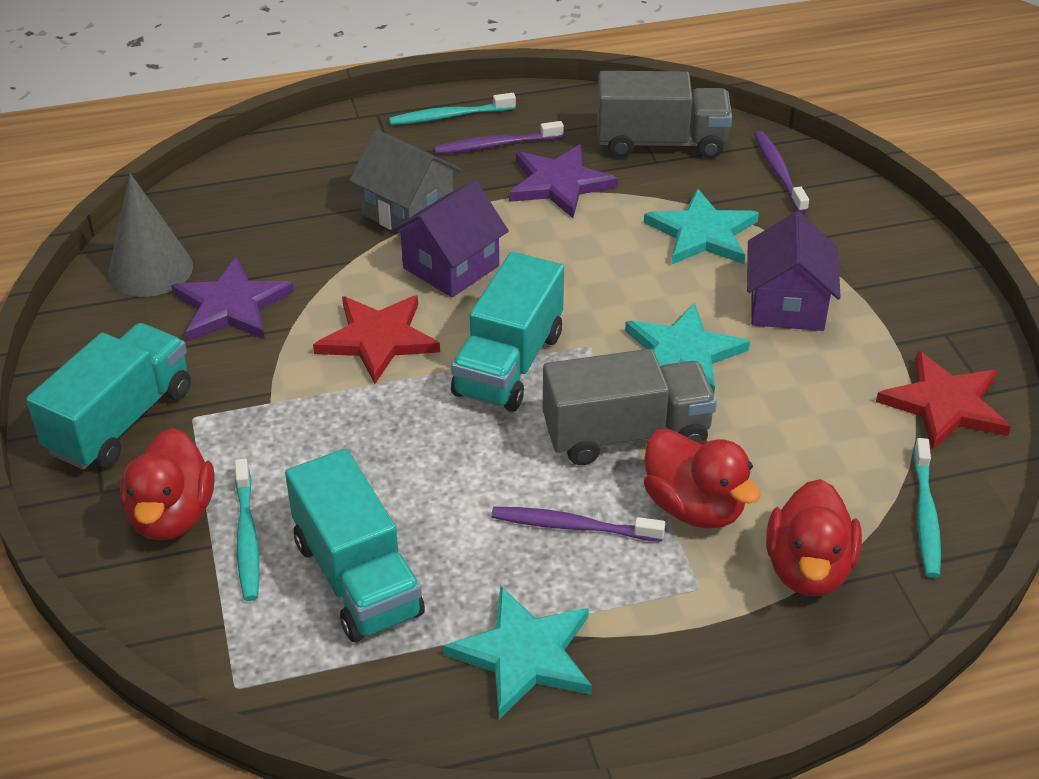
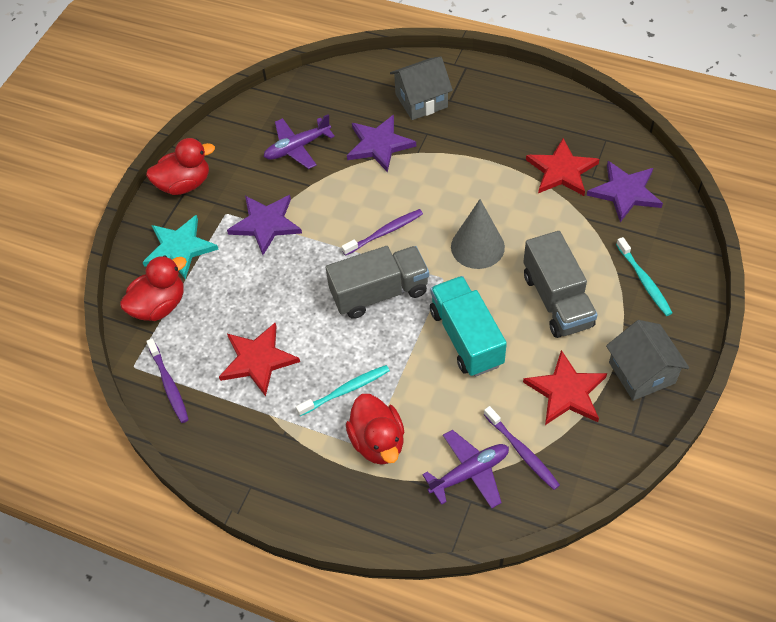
grey house: 1 -> 2
purple house: 2 -> 0
purple plane: 0 -> 2
purple star: 2 -> 3
red star: 2 -> 3
turquoise star: 3 -> 1
turquoise toothbrush: 3 -> 2
turquoise truck: 3 -> 1

